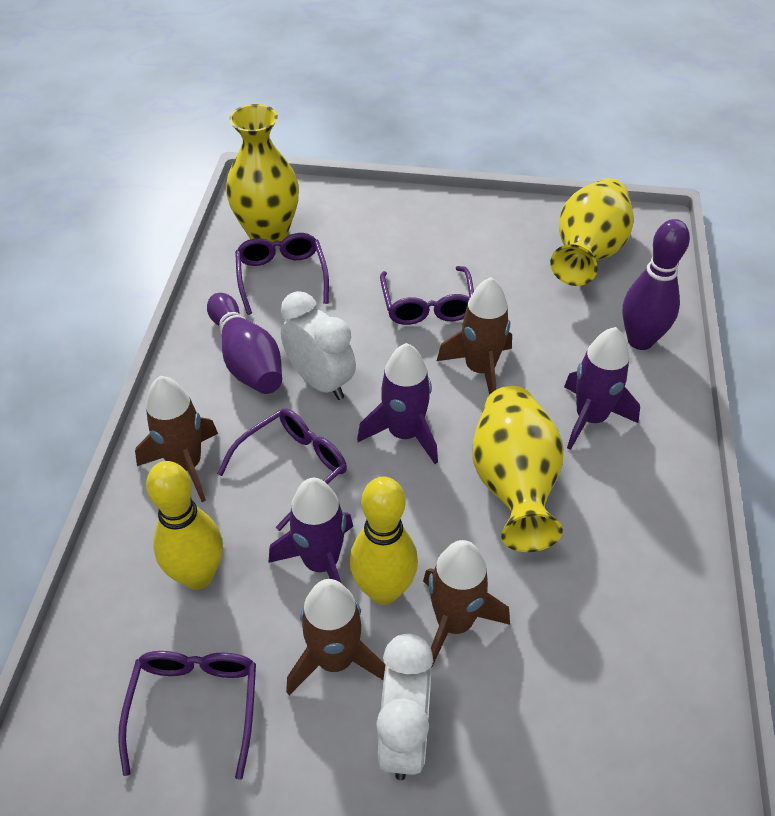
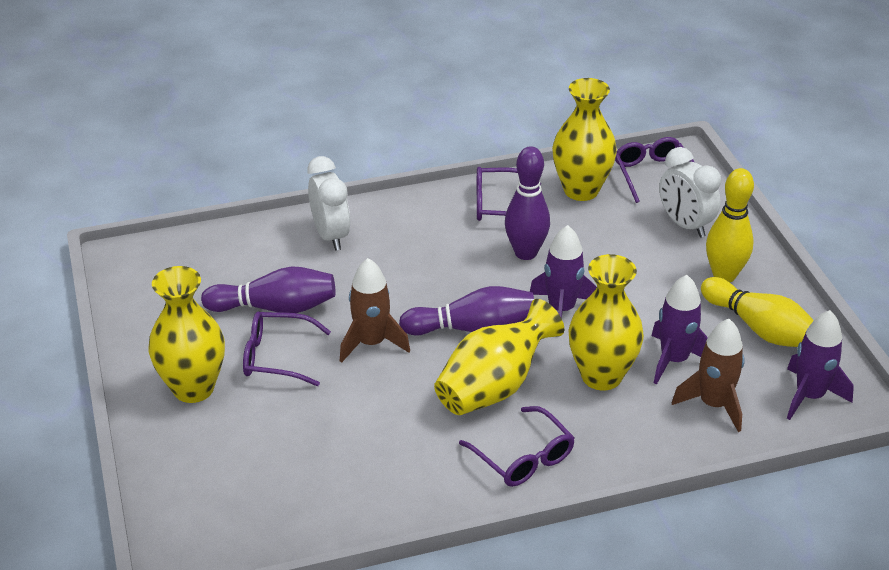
brown rocket: 4 -> 2
purple bowling pin: 2 -> 3
yellow vase: 3 -> 4

